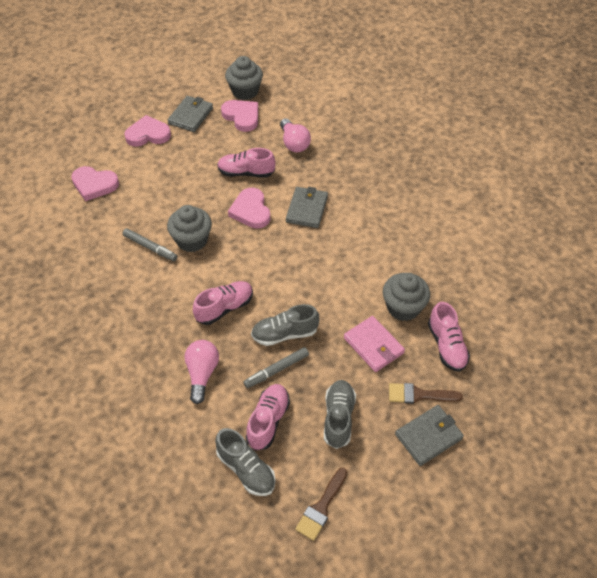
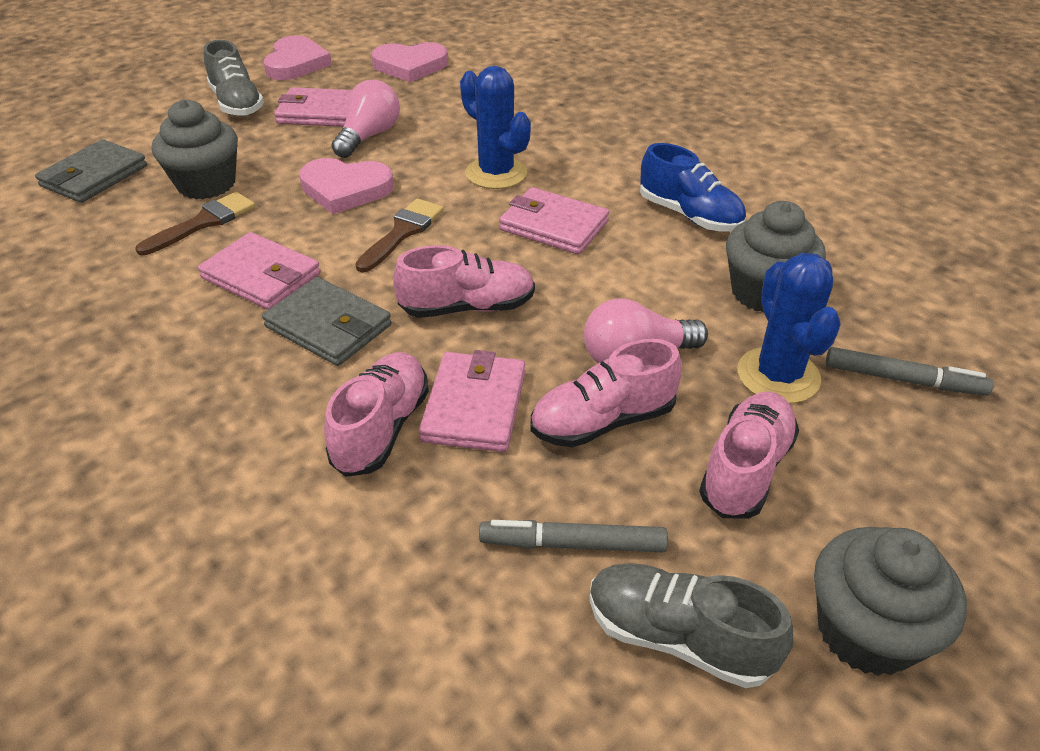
blue cactus: 0 -> 2
blue shoe: 0 -> 1
grey shoe: 3 -> 2
grey wallet: 3 -> 2
pink heart: 4 -> 3
pink wallet: 1 -> 4

